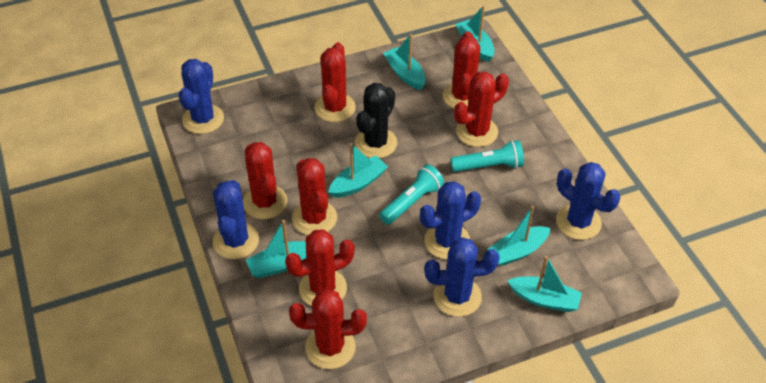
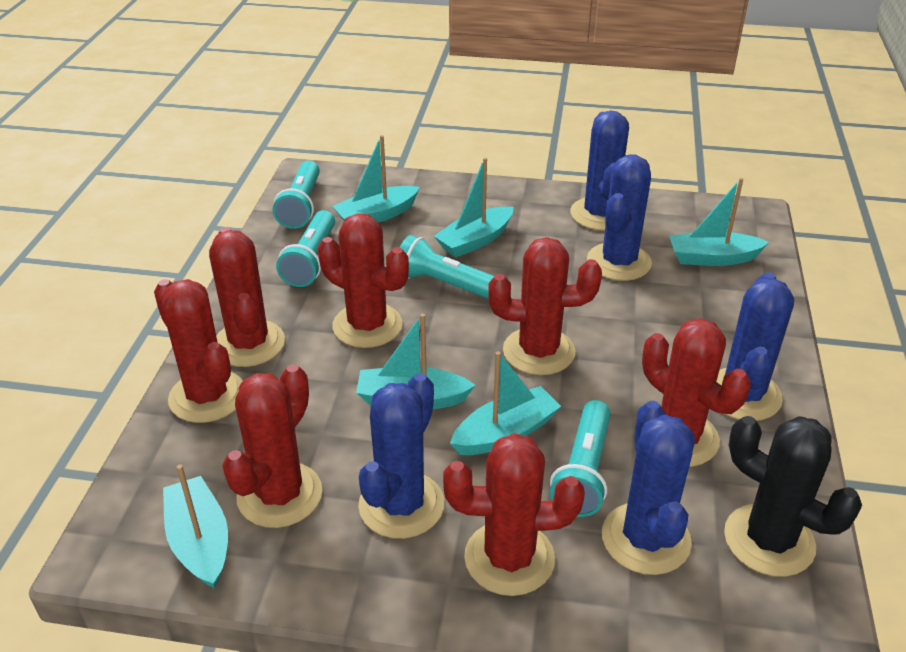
turquoise flashlight: 2 -> 4

